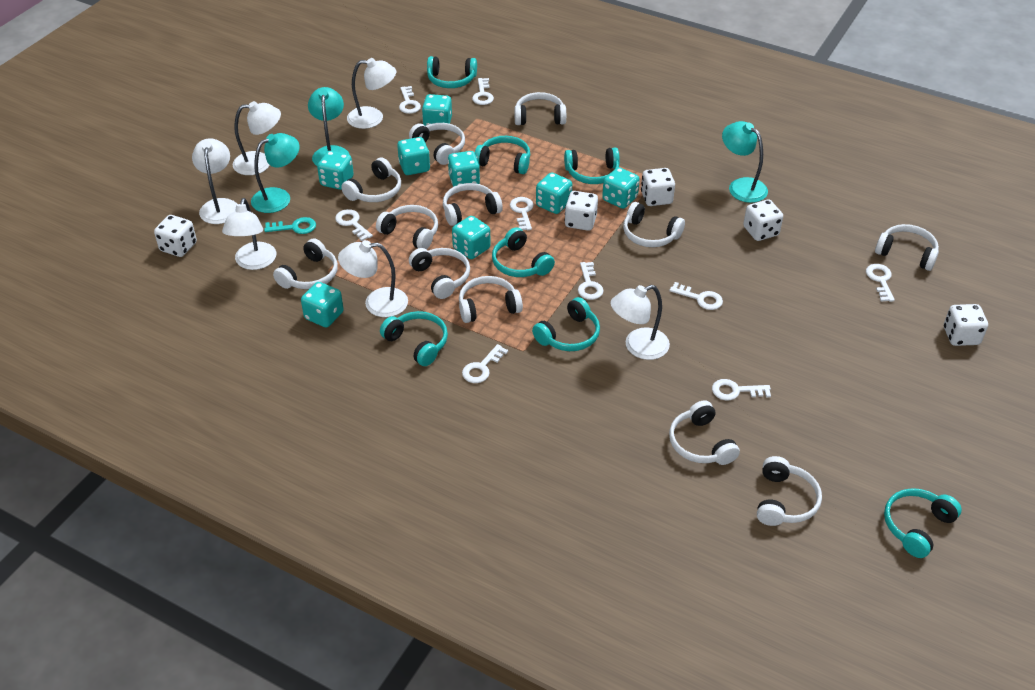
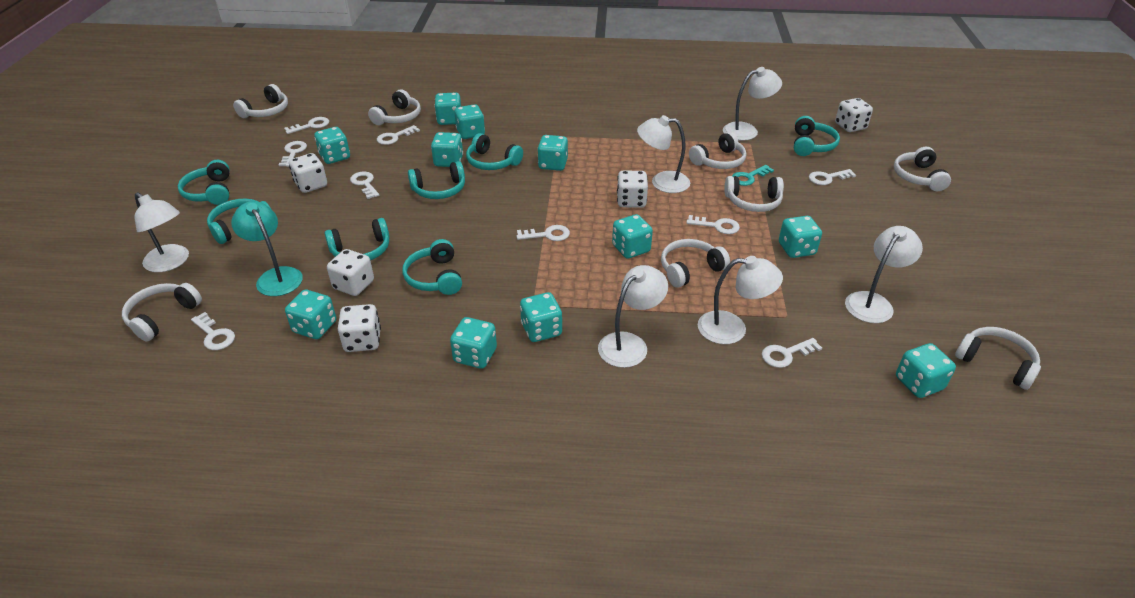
turquoise dice: 8 -> 11
turquoise lamp: 3 -> 1
white headphones: 12 -> 8

